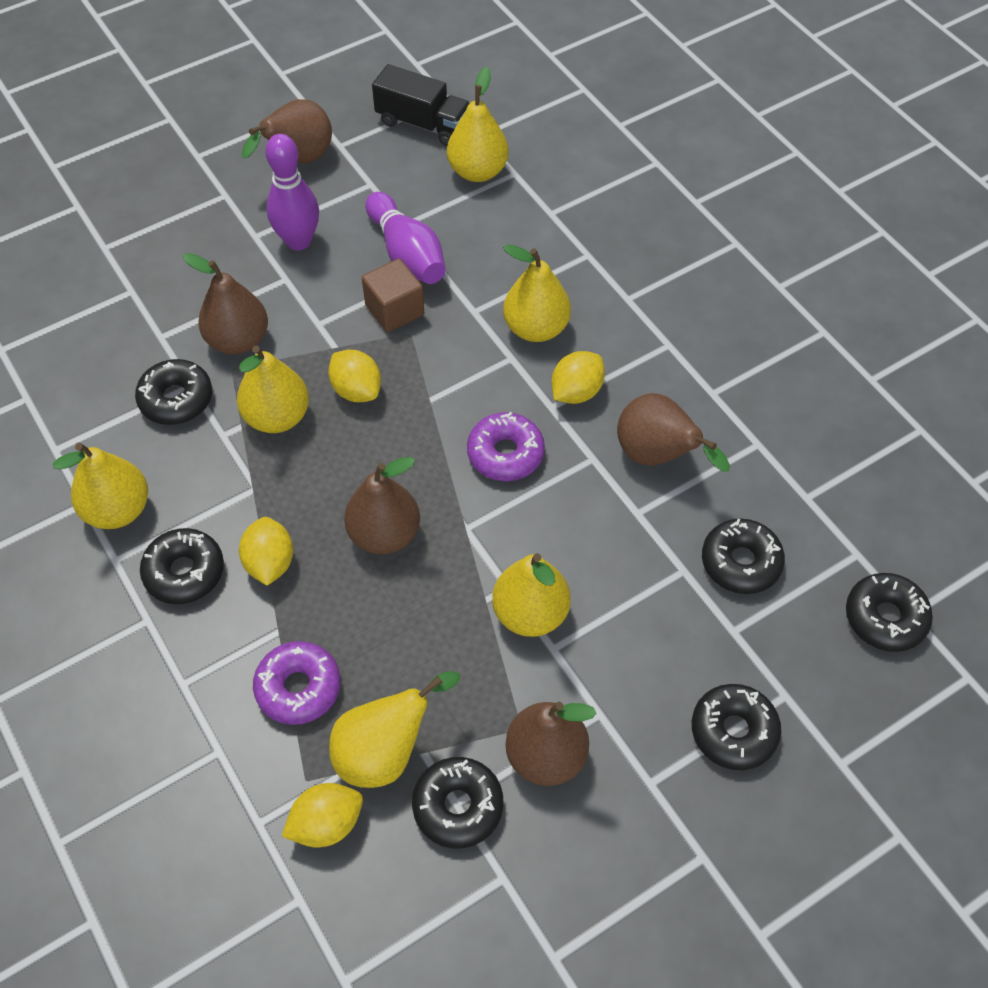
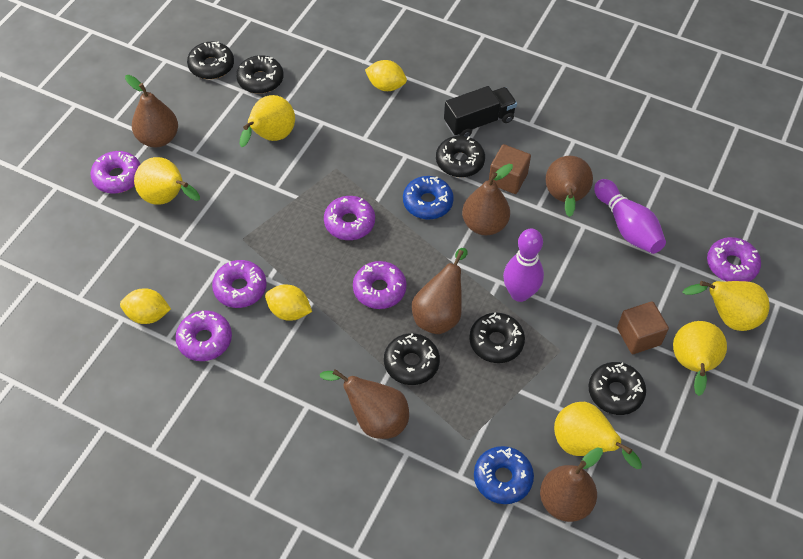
blue donut: 0 -> 2
brown cube: 1 -> 2
brown pear: 5 -> 6
purple donut: 2 -> 6
yellow lemon: 4 -> 3
yellow pear: 6 -> 5

